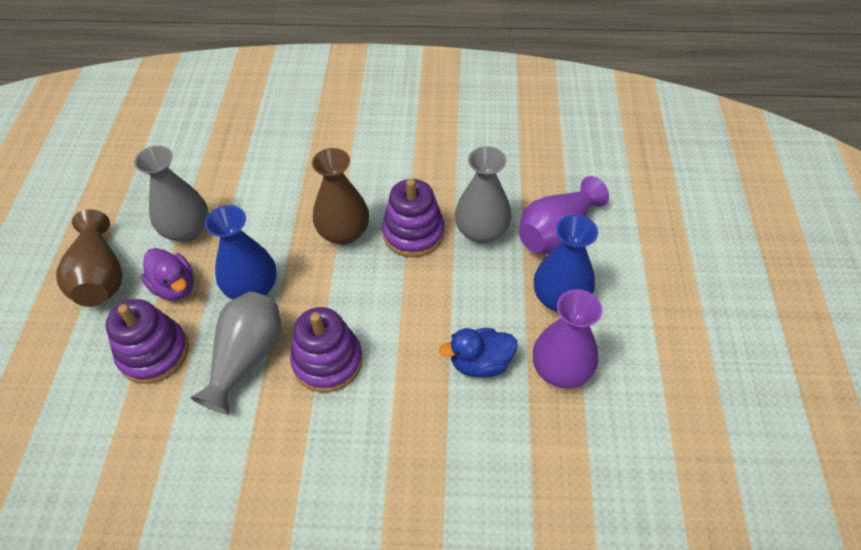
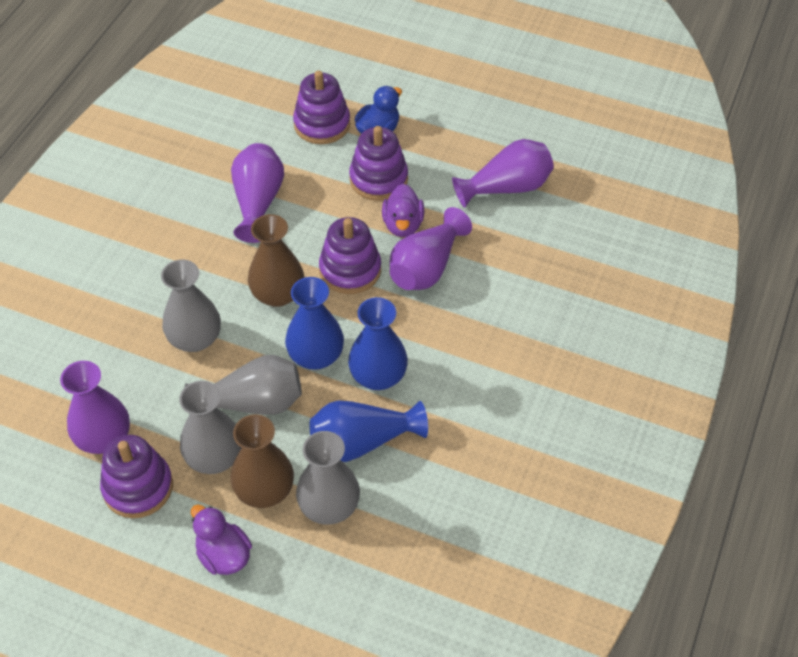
blue vase: 2 -> 3
grey vase: 3 -> 4
purple duck: 1 -> 2
purple stacking toy: 3 -> 4
purple vase: 2 -> 4

